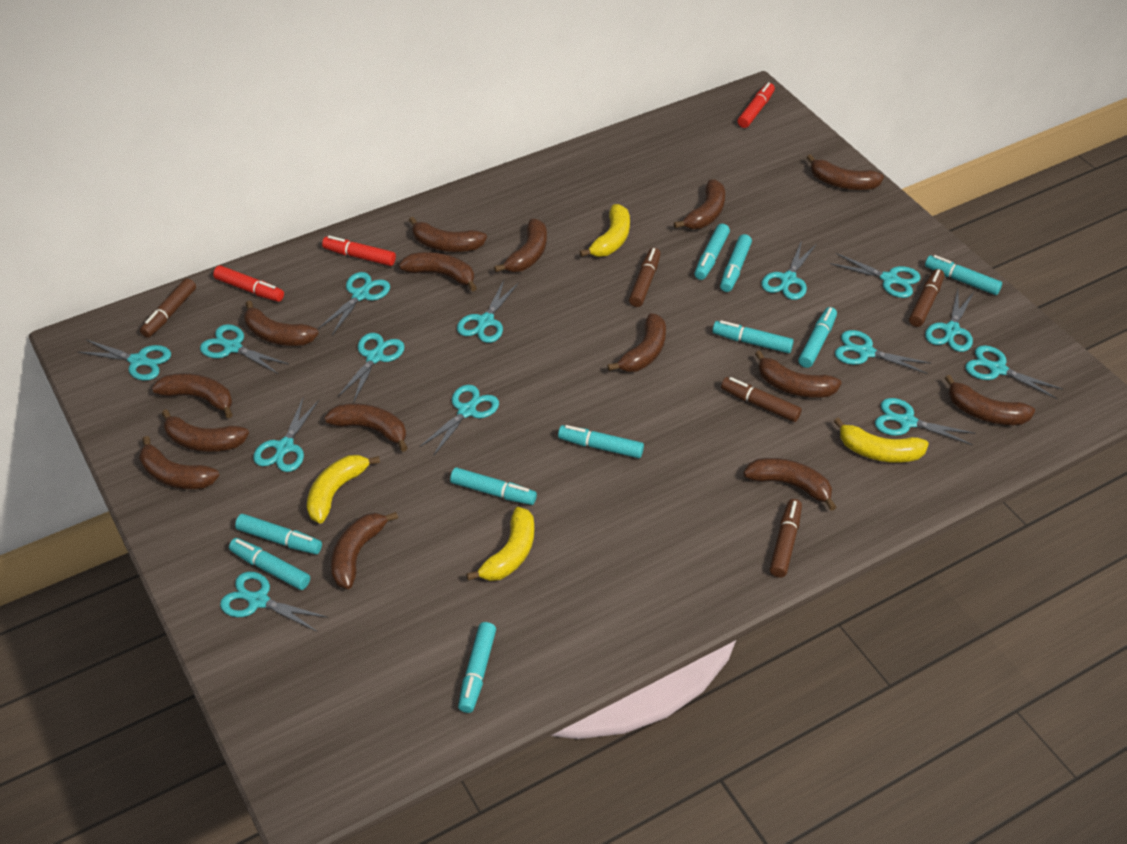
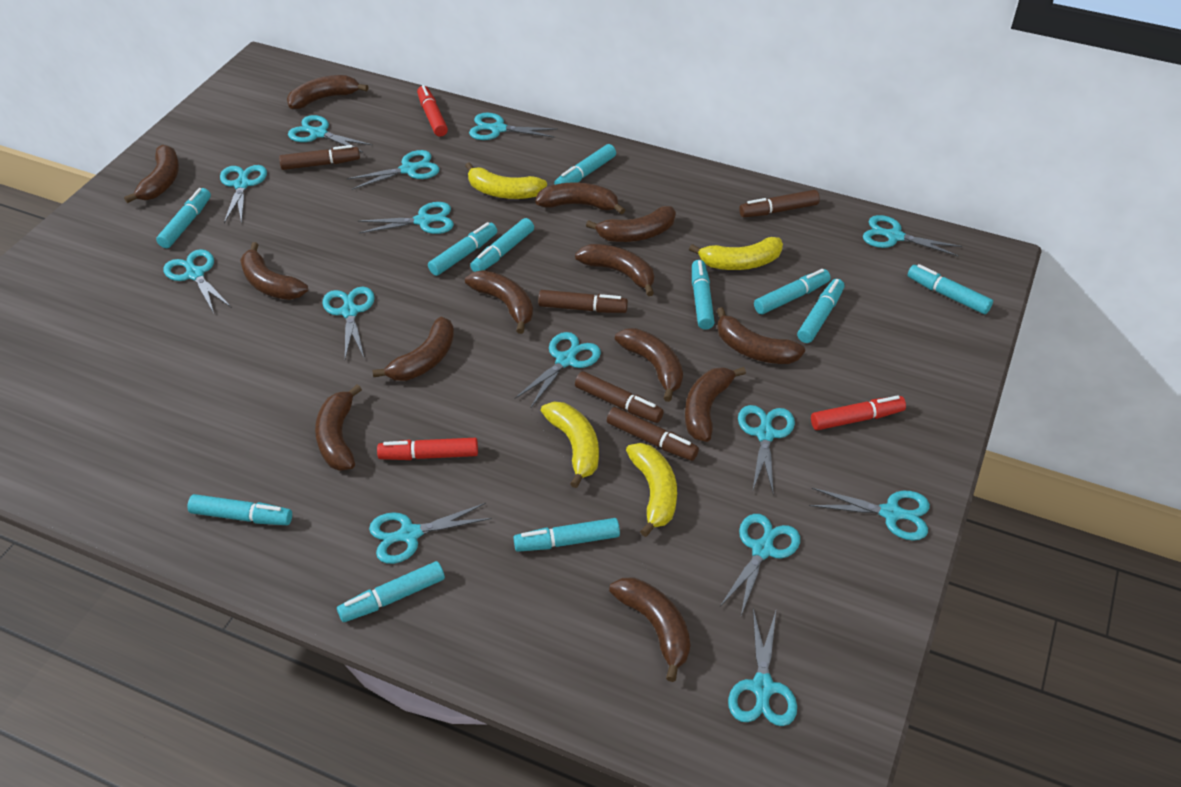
brown banana: 15 -> 13
turquoise marker: 10 -> 11

